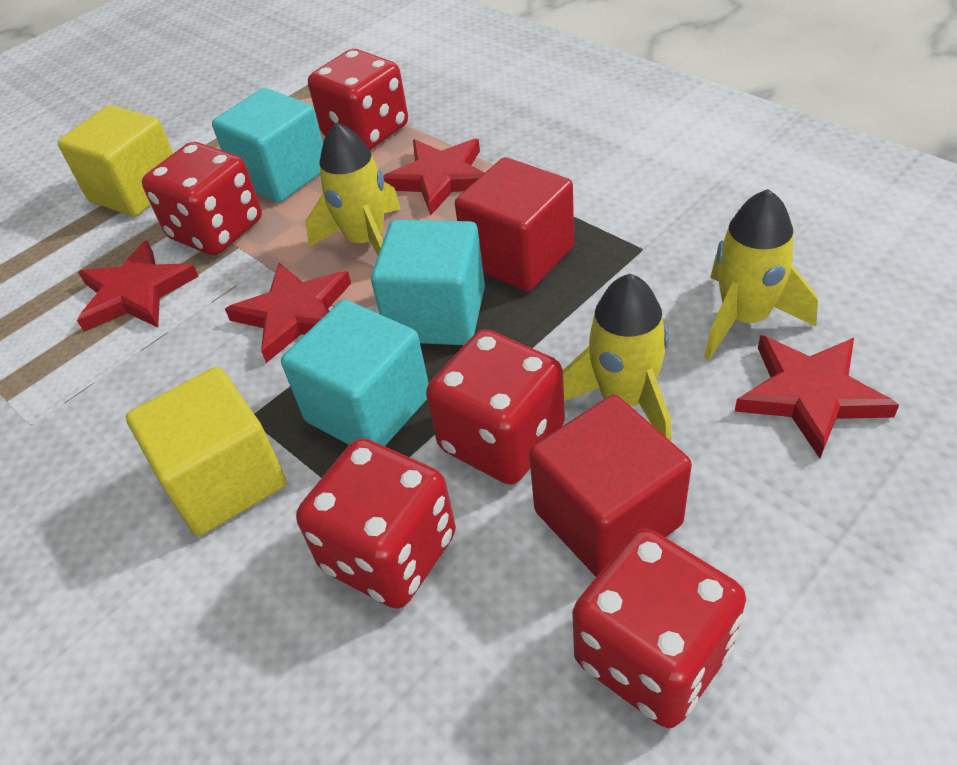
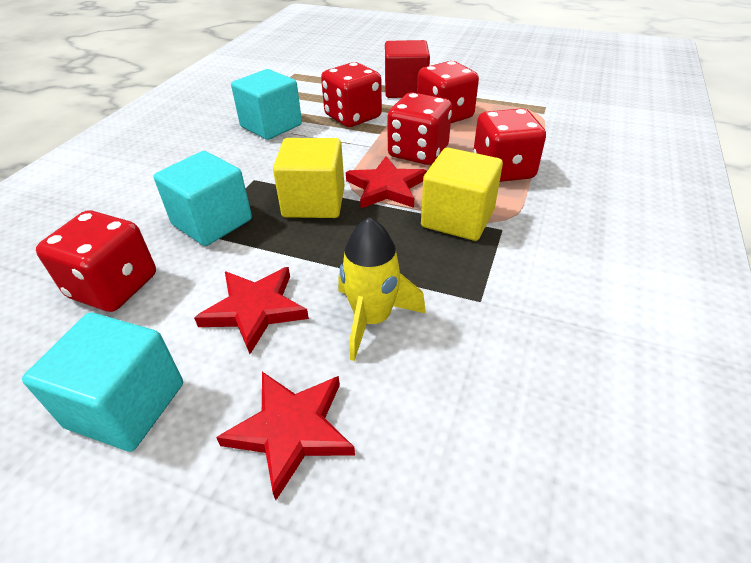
red cube: 2 -> 1
red star: 4 -> 3
yellow rocket: 3 -> 1

